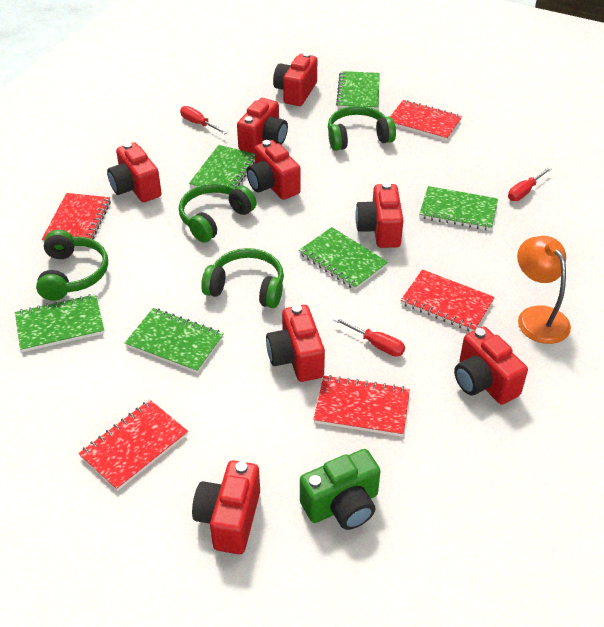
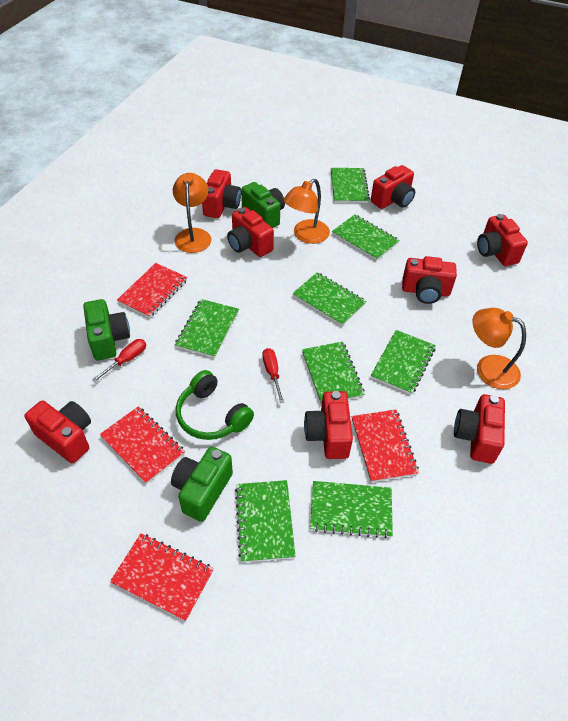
green camera: 1 -> 3
green headphones: 4 -> 1
green notebook: 6 -> 8
orange lamp: 1 -> 3
red notebook: 5 -> 4
red screwdriver: 3 -> 2

